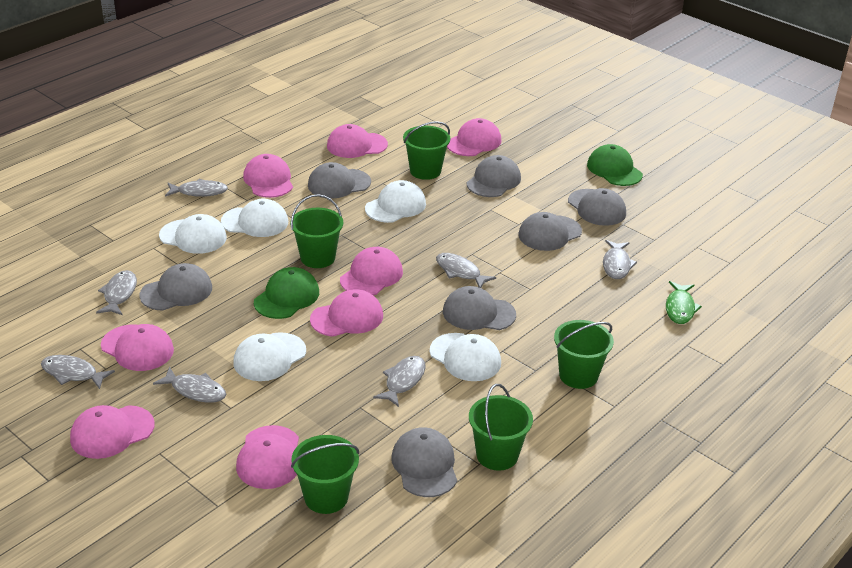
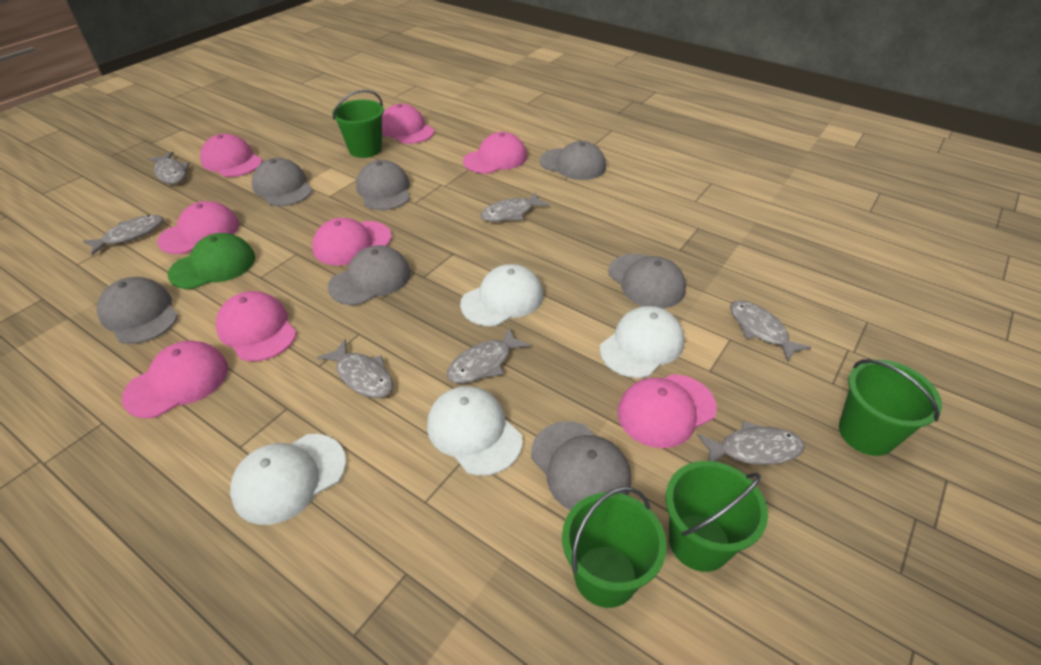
green bucket: 5 -> 4
green cap: 2 -> 1
green fish: 1 -> 0
white cap: 5 -> 4

